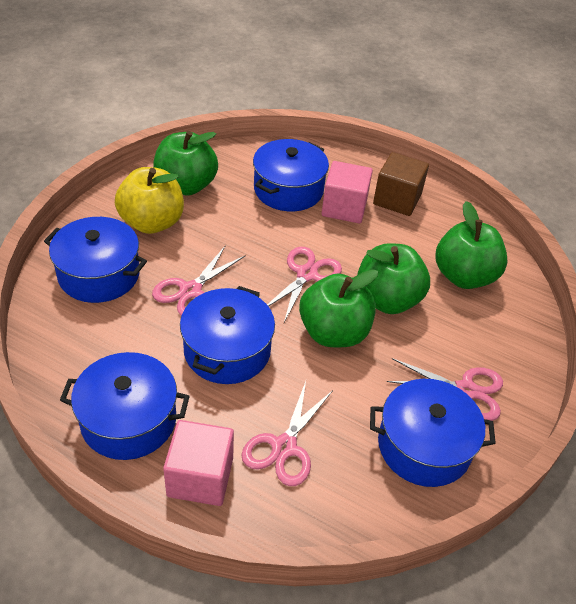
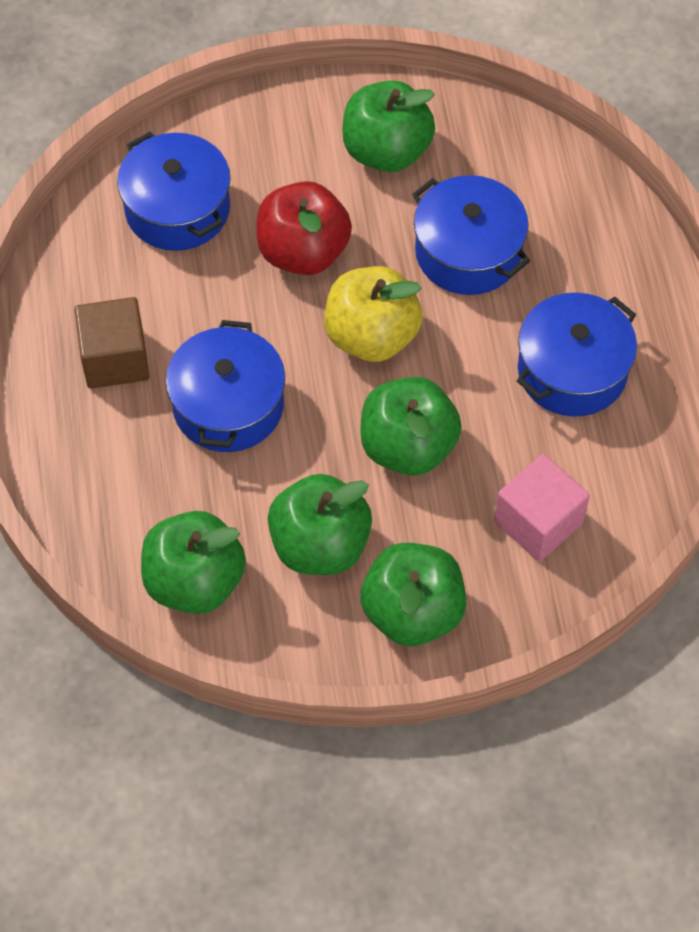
blue pot: 5 -> 4
green apple: 4 -> 5
pink cube: 2 -> 1
pink scissors: 4 -> 0
red apple: 0 -> 1

